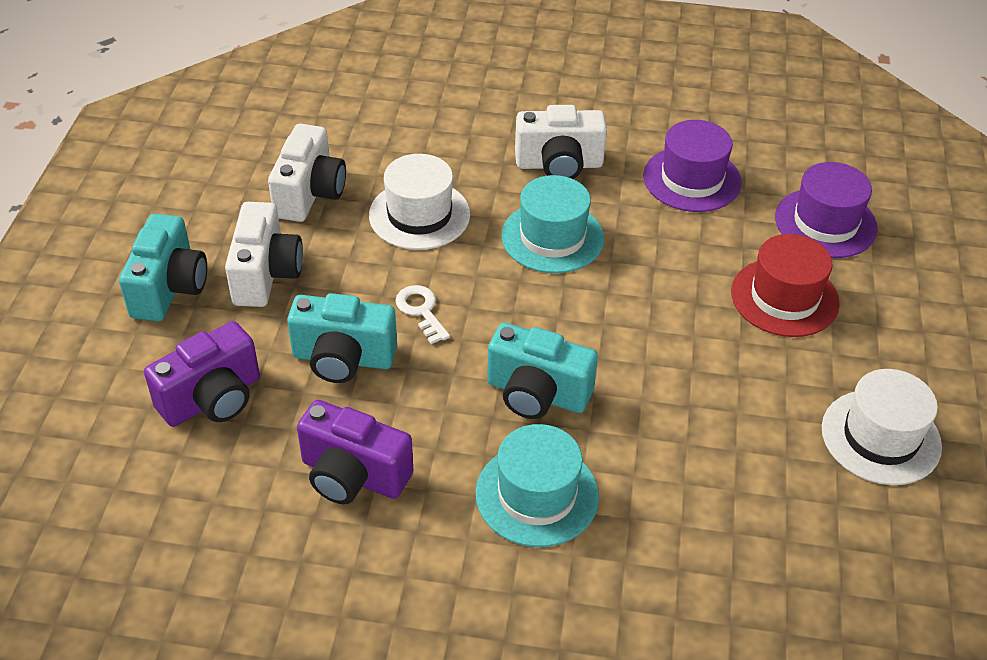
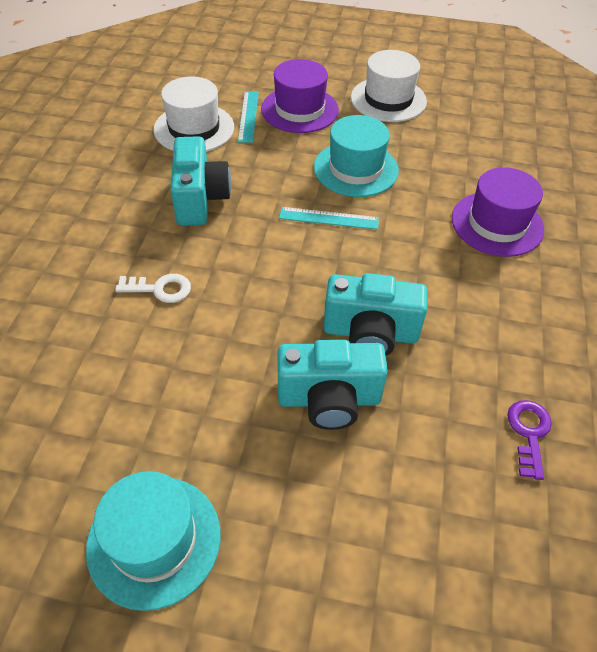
purple camera: 2 -> 0
purple key: 0 -> 1
red hat: 1 -> 0
turquoise ruler: 0 -> 2
white camera: 3 -> 0

